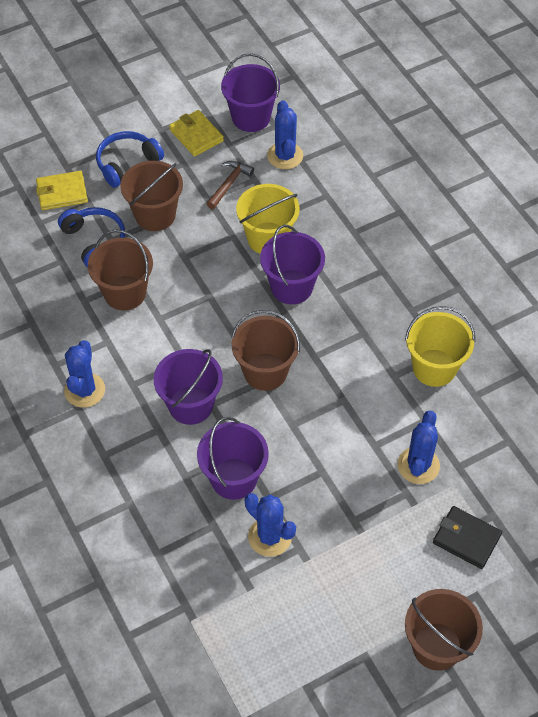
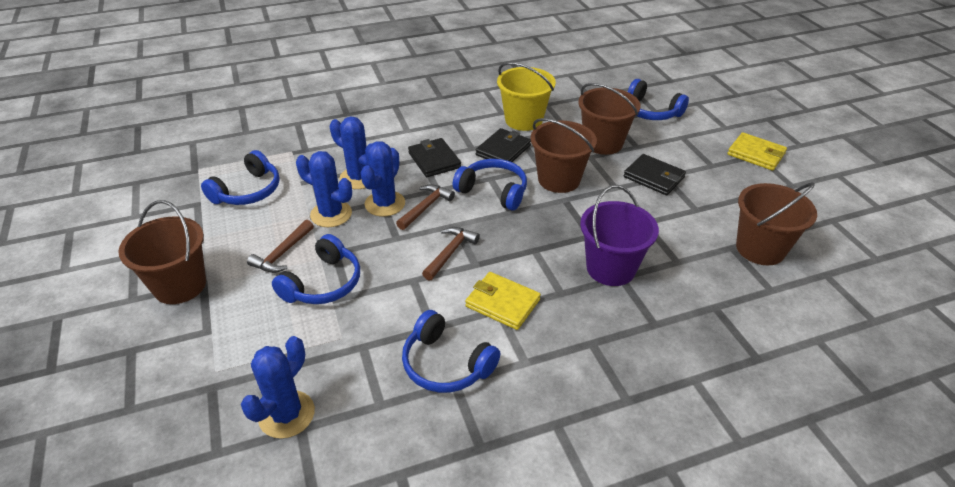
black wallet: 1 -> 3
blue headphones: 2 -> 5
brown hammer: 1 -> 3
purple bucket: 4 -> 1
yellow bucket: 2 -> 1

